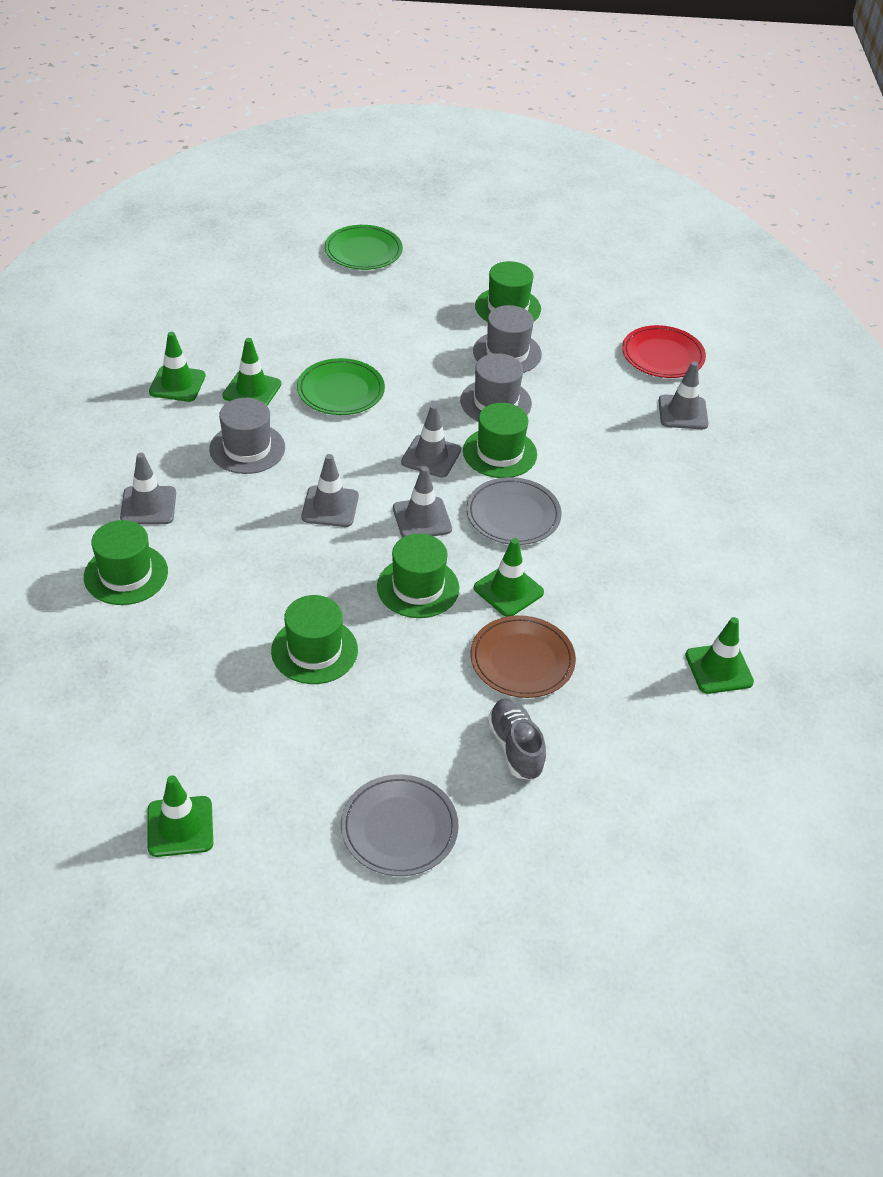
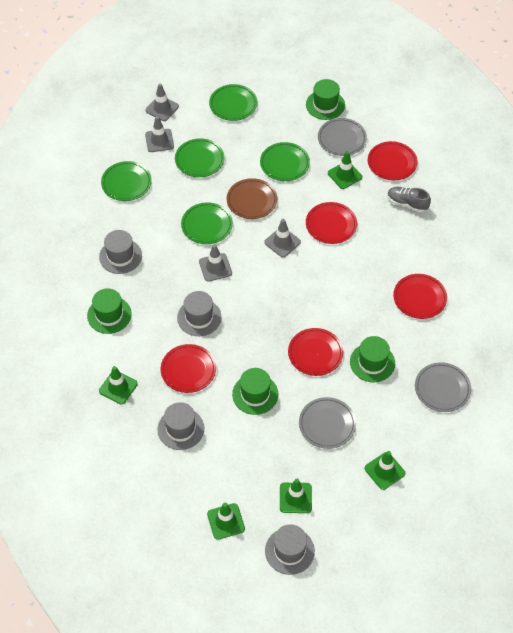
green hat: 5 -> 4
green plate: 2 -> 5
grey hat: 3 -> 4
grey plate: 2 -> 3
grey traffic cone: 5 -> 4
red plate: 1 -> 5

